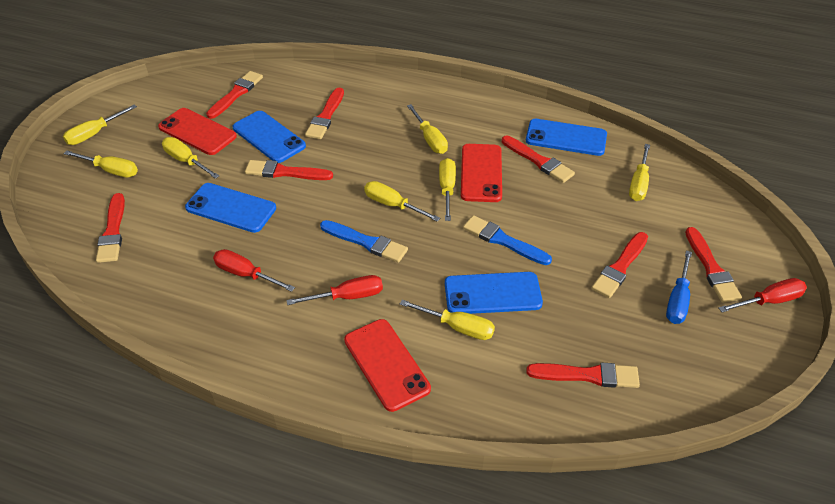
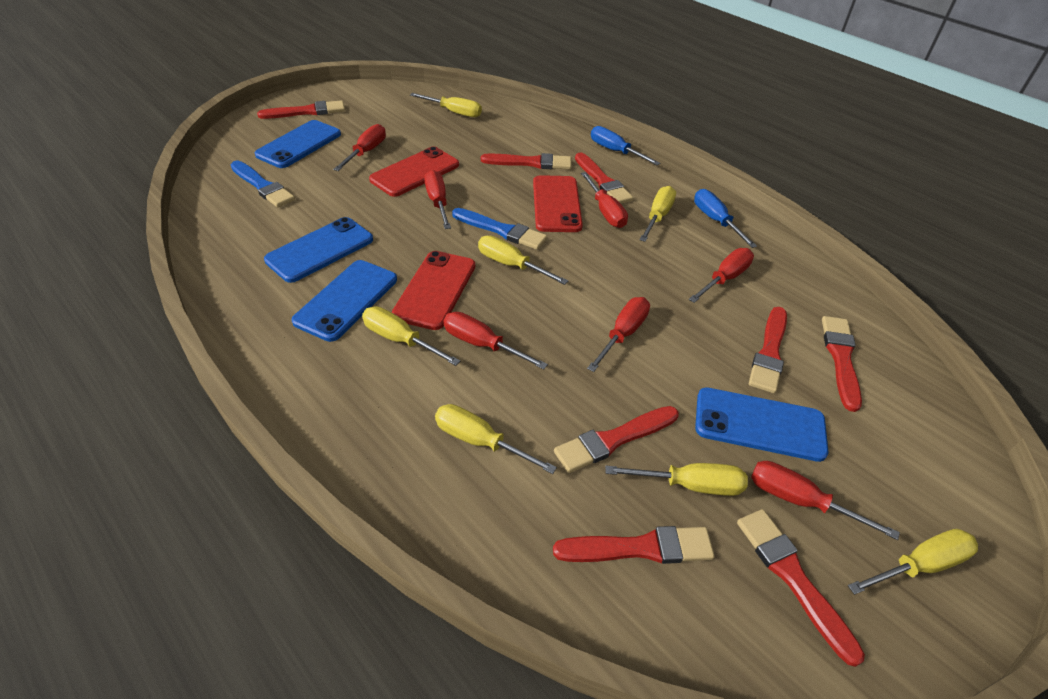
blue screwdriver: 1 -> 2
red screwdriver: 3 -> 7
yellow screwdriver: 8 -> 7

